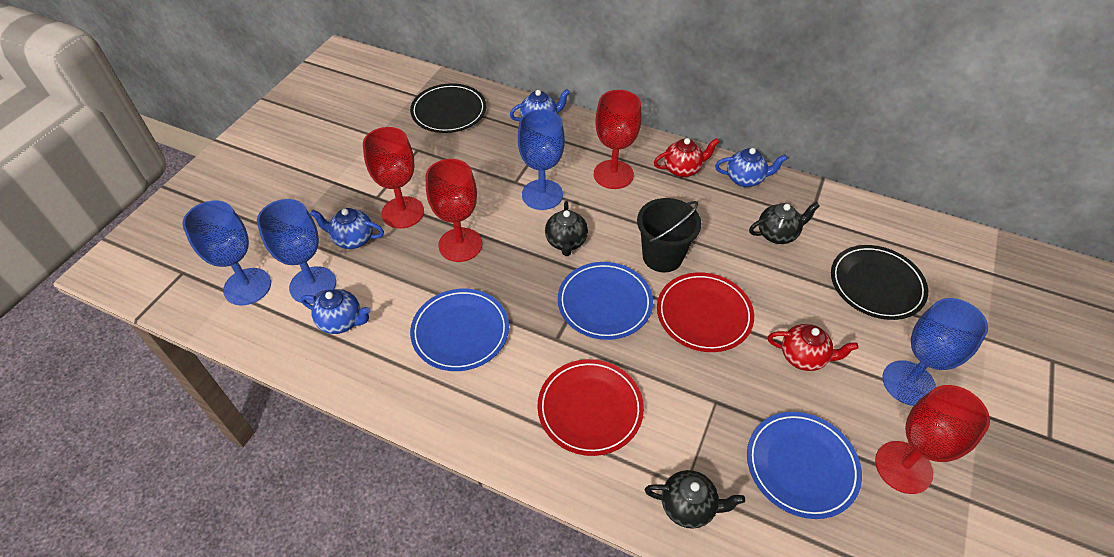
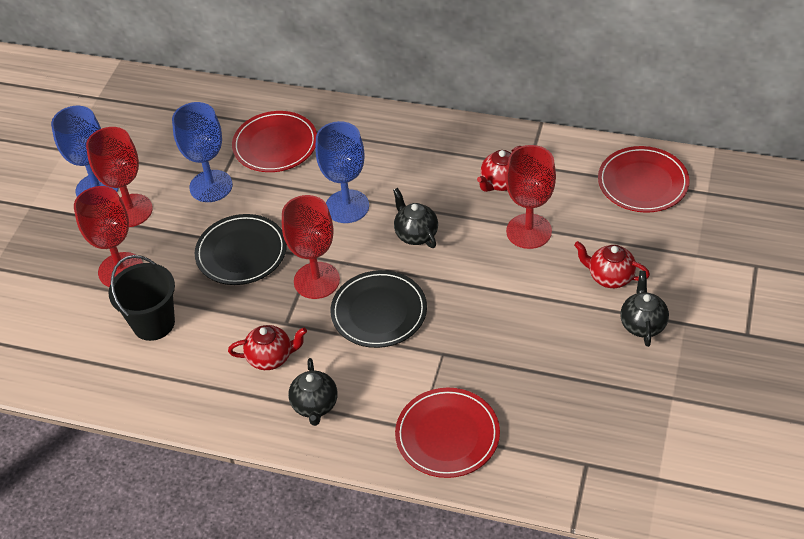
blue goblet: 4 -> 3
blue plate: 3 -> 0
blue teapot: 4 -> 0
red plate: 2 -> 3
red teapot: 2 -> 3

